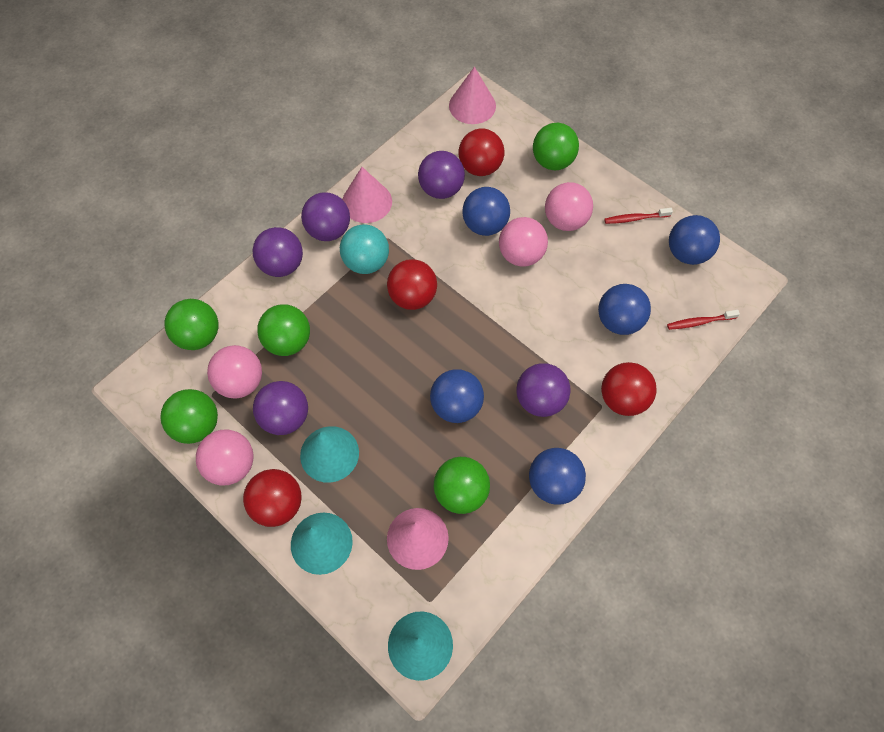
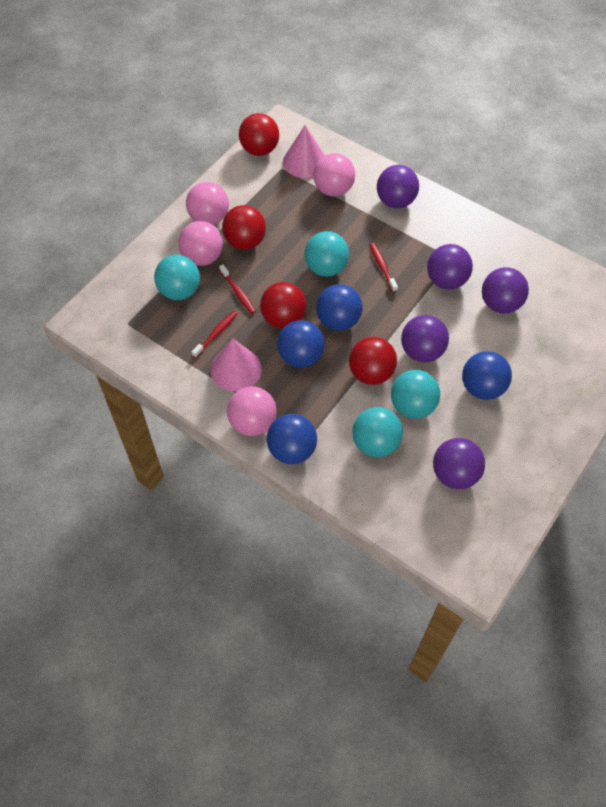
blue ball: 5 -> 4
green ball: 5 -> 0
pink cone: 3 -> 2
red toothbrush: 2 -> 3
turquoise ball: 1 -> 4
turquoise cone: 3 -> 0

